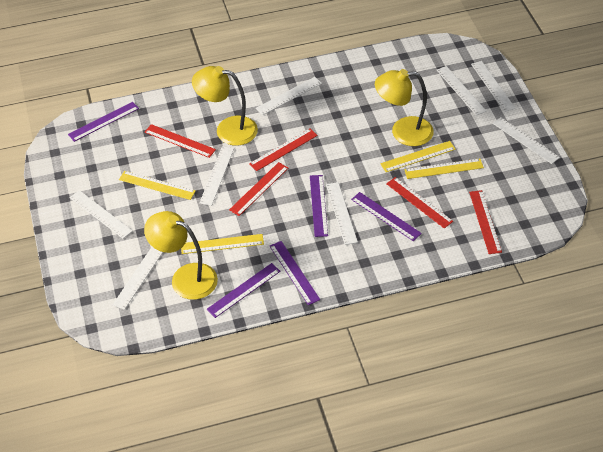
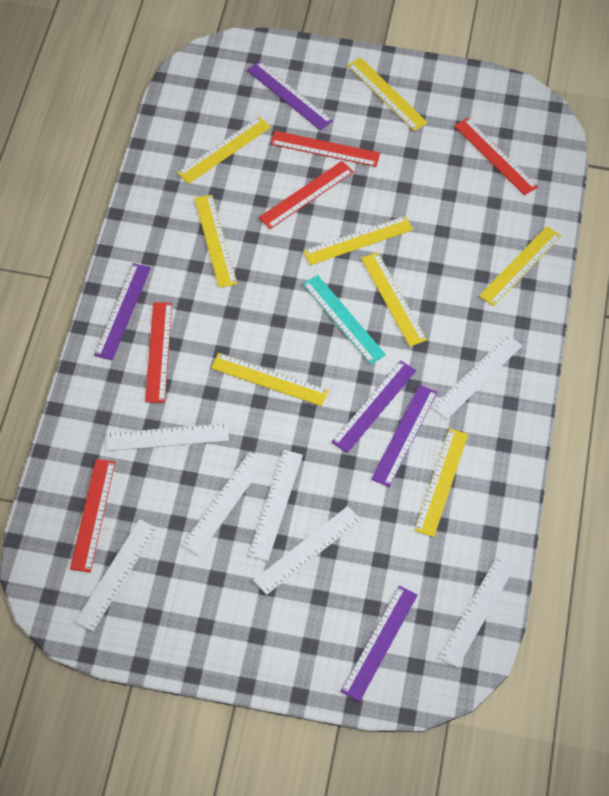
turquoise ruler: 0 -> 1
white ruler: 8 -> 7
yellow lamp: 3 -> 0
yellow ruler: 4 -> 8

